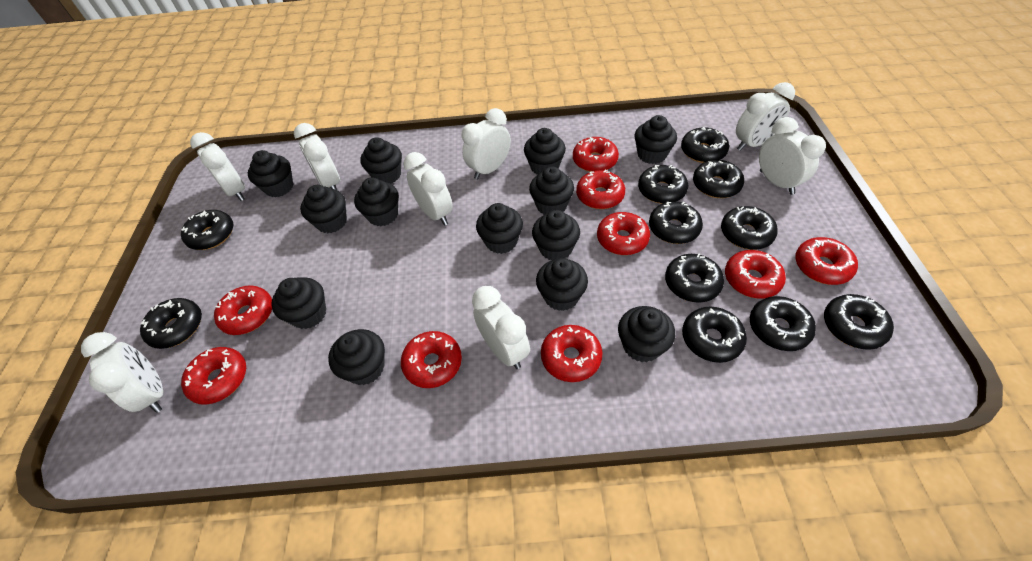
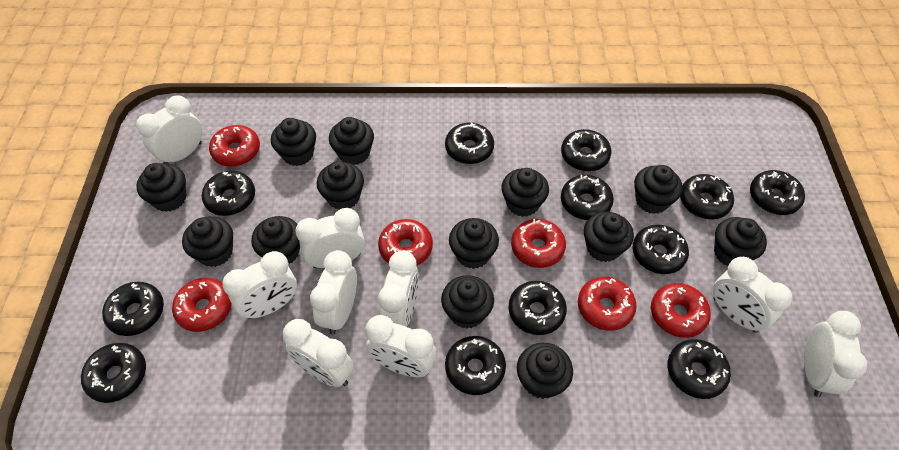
black donut: 11 -> 12
red donut: 9 -> 6
white clock: 8 -> 9

